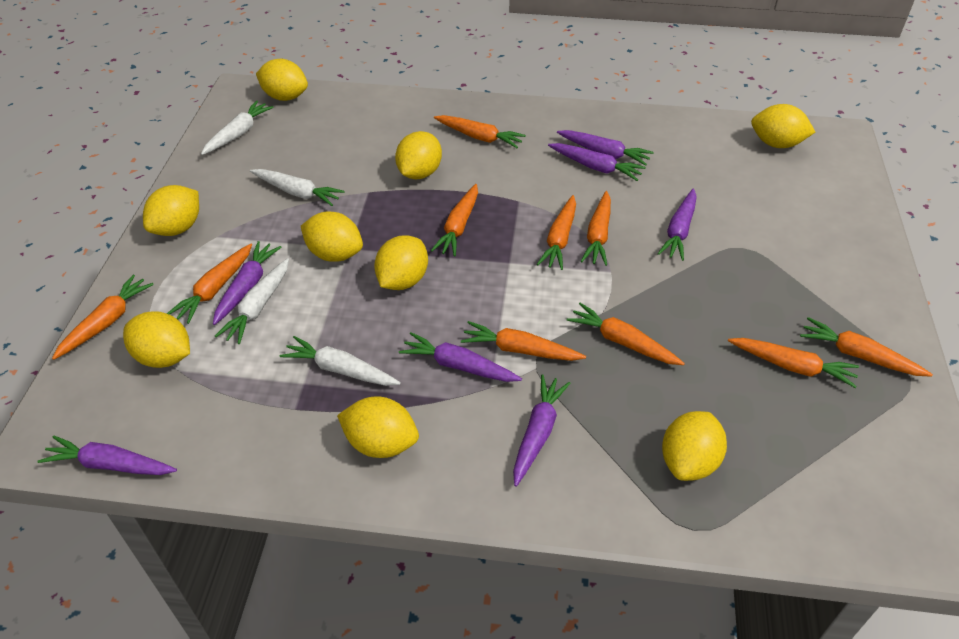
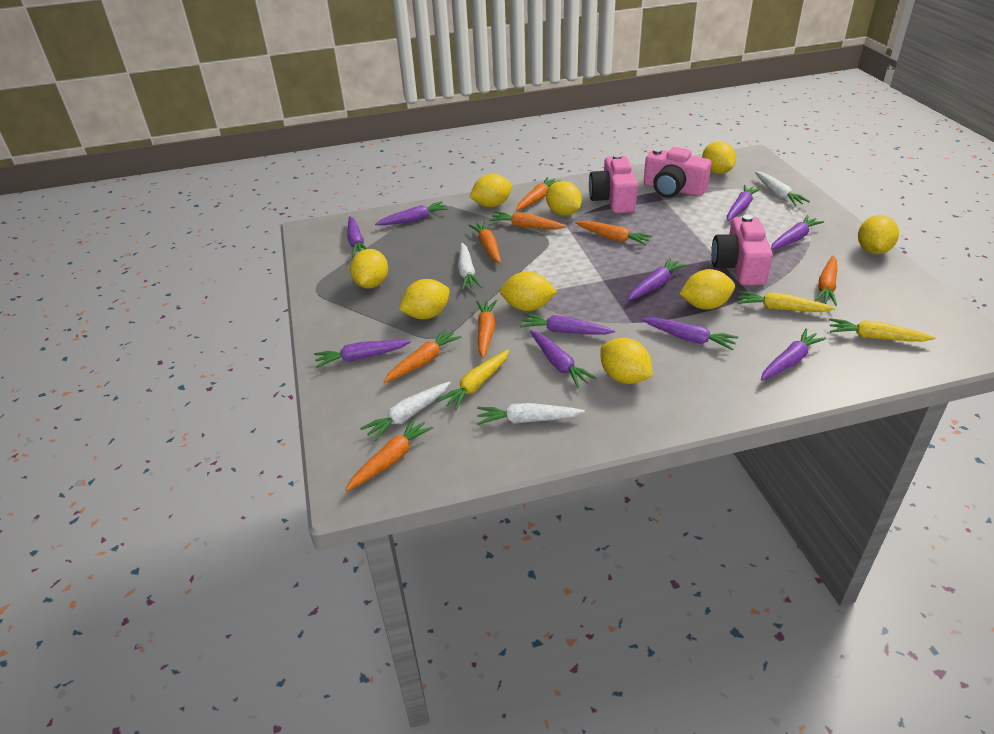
orange carrot: 10 -> 8
pink camera: 0 -> 3
purple carrot: 7 -> 10
yellow carrot: 0 -> 3

